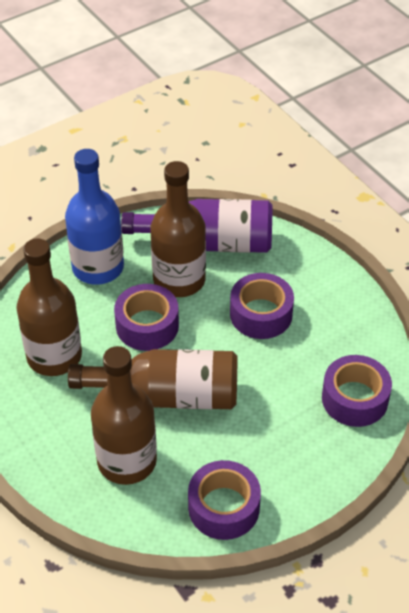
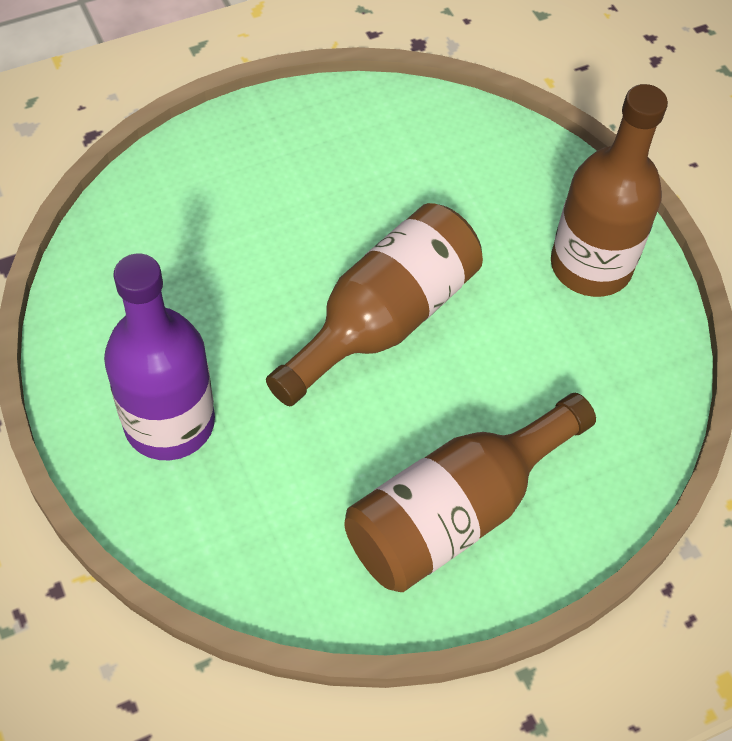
blue bottle: 1 -> 0
brown bottle: 4 -> 3
purple tape: 4 -> 0

